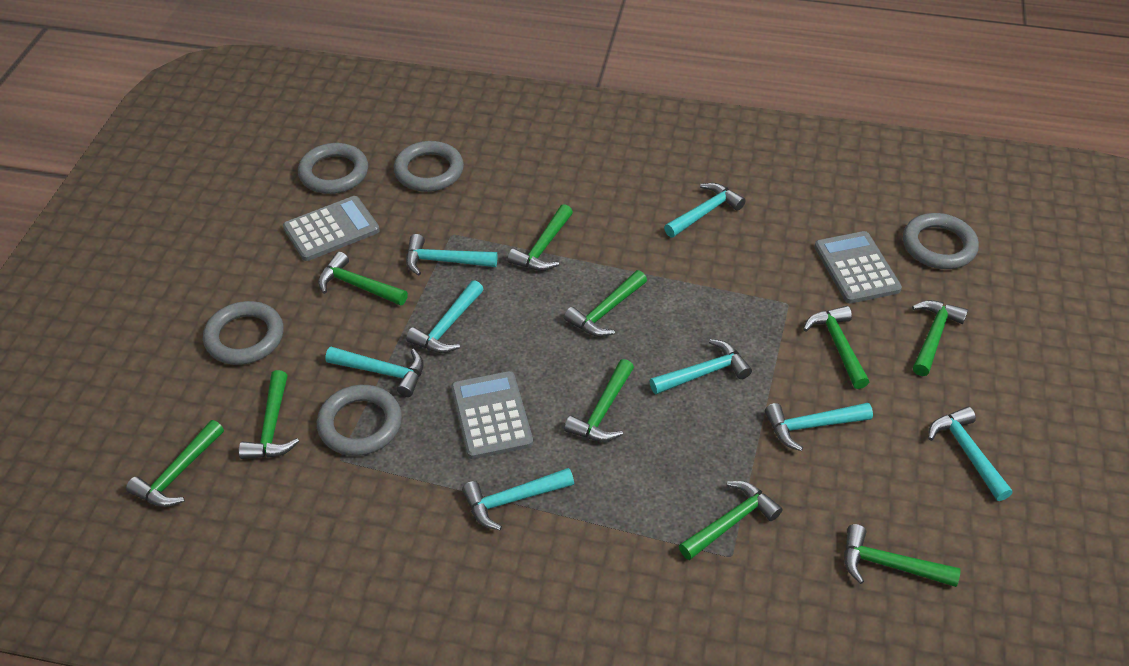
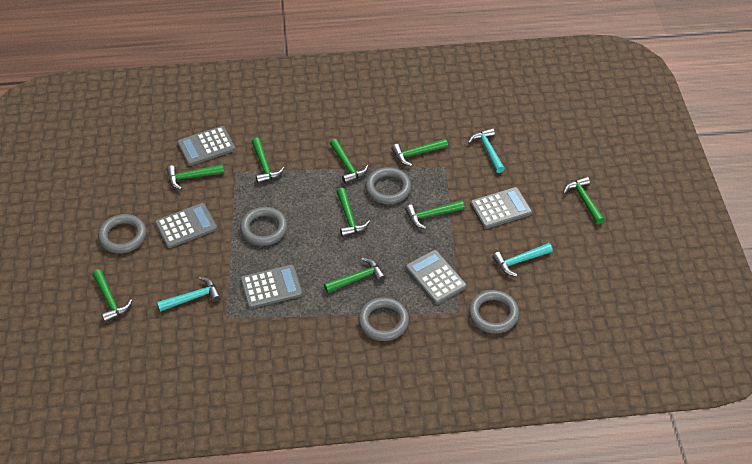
green hammer: 10 -> 9
grey calculator: 3 -> 5
turquoise hammer: 8 -> 3

